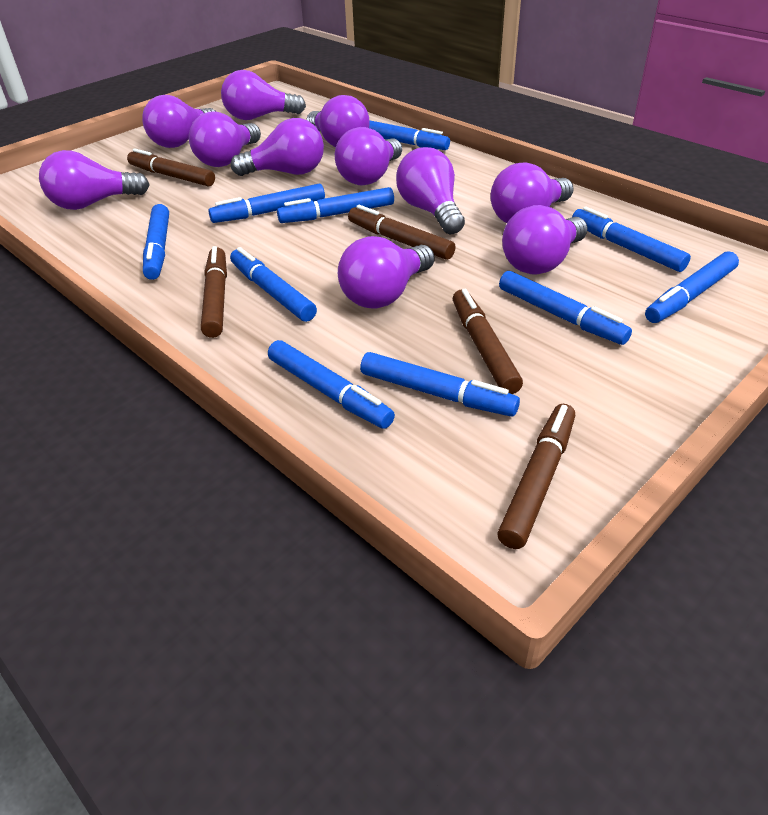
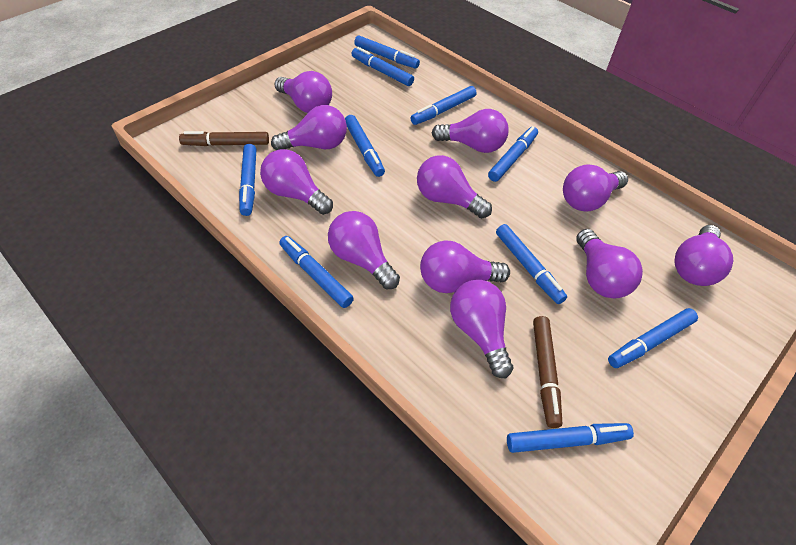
brown marker: 5 -> 2

